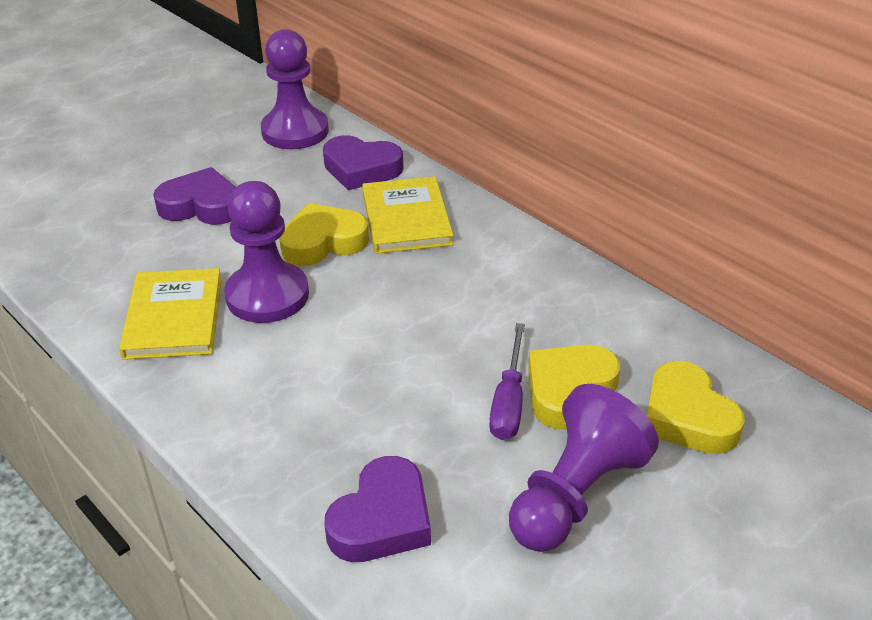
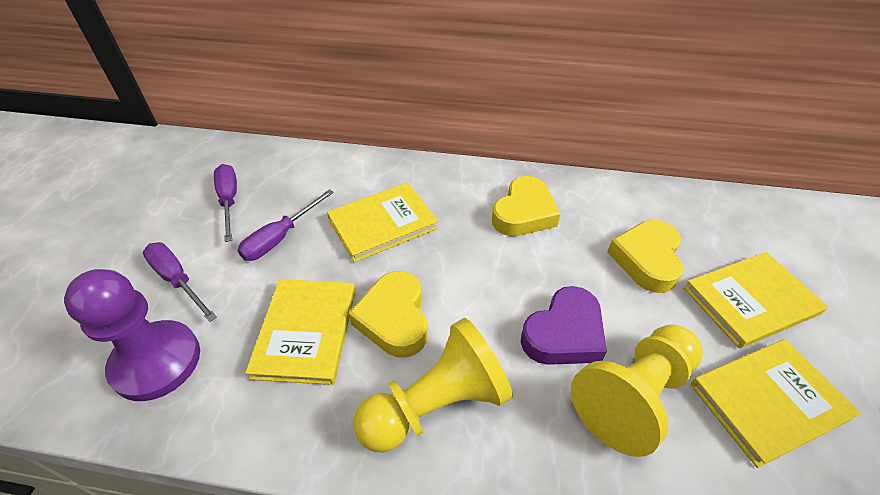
purple heart: 3 -> 1
purple pawn: 3 -> 1
purple screwdriver: 1 -> 3
yellow book: 2 -> 4
yellow pawn: 0 -> 2

